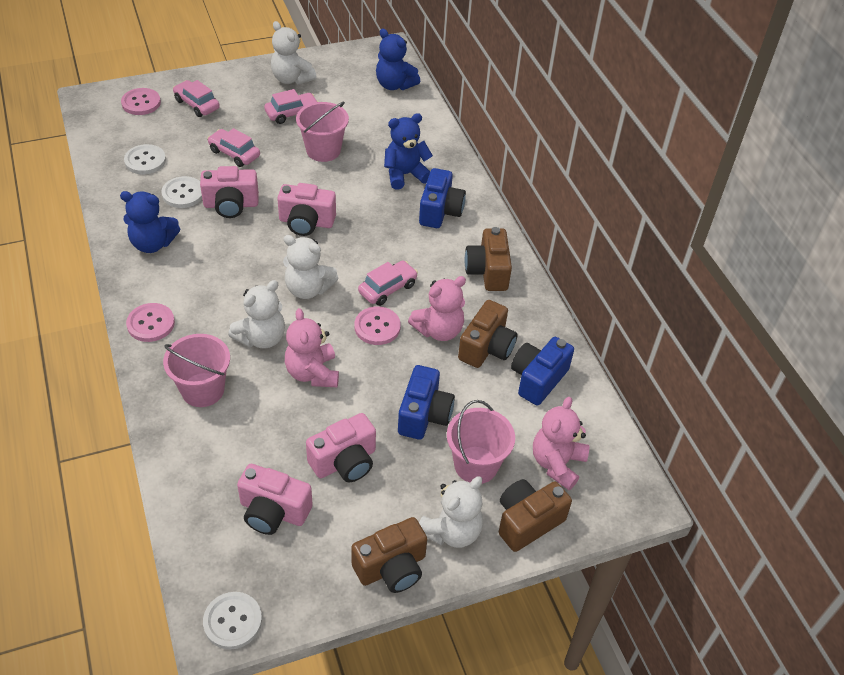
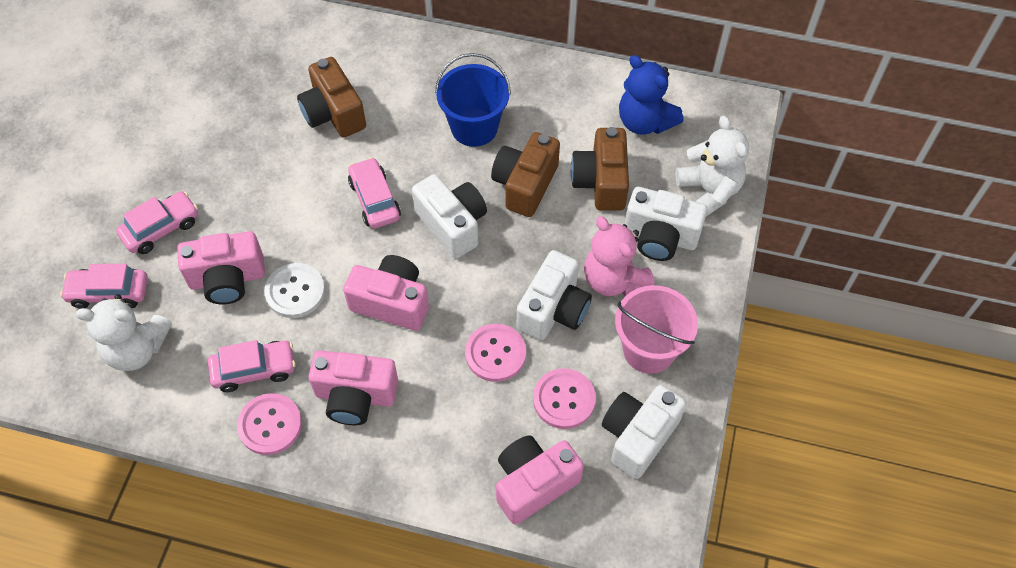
blue bucket: 0 -> 1
blue camera: 3 -> 0
blue teddy bear: 3 -> 1
brown camera: 4 -> 3
pink bucket: 3 -> 1
pink teddy bear: 3 -> 1
white button: 3 -> 1
white camera: 0 -> 4
white teddy bear: 4 -> 2

